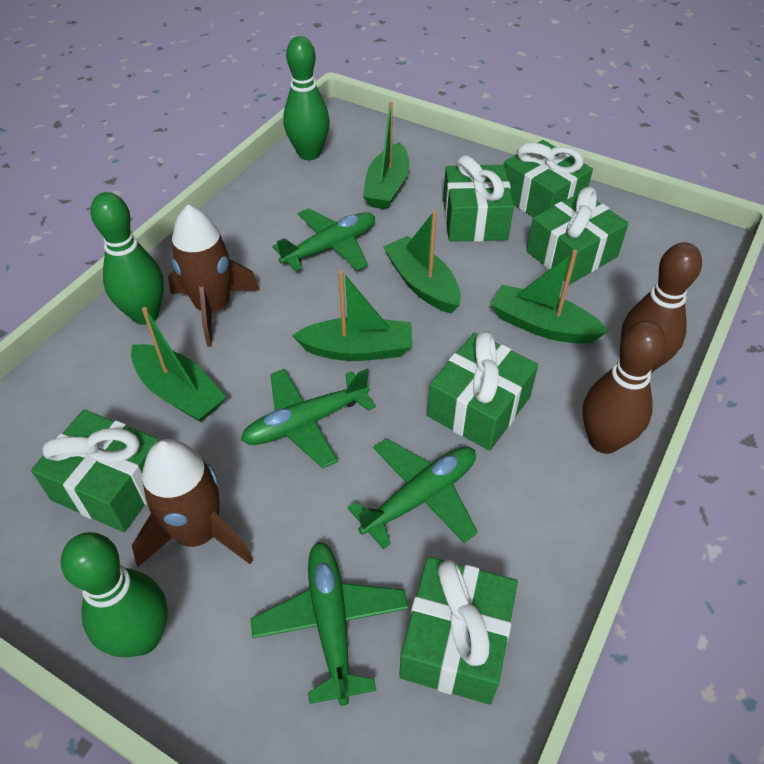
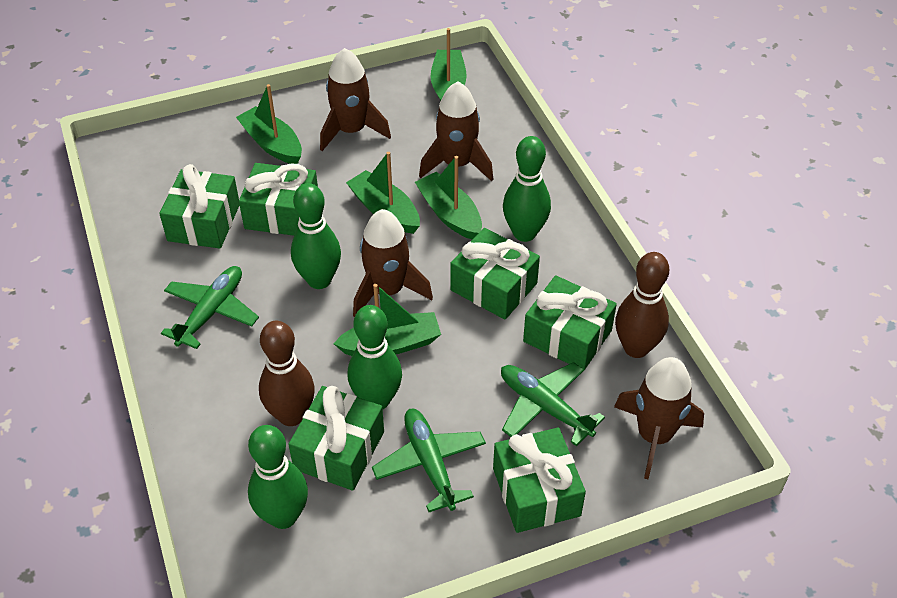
brown rocket: 2 -> 4
green bowling pin: 3 -> 4
green plane: 4 -> 3

